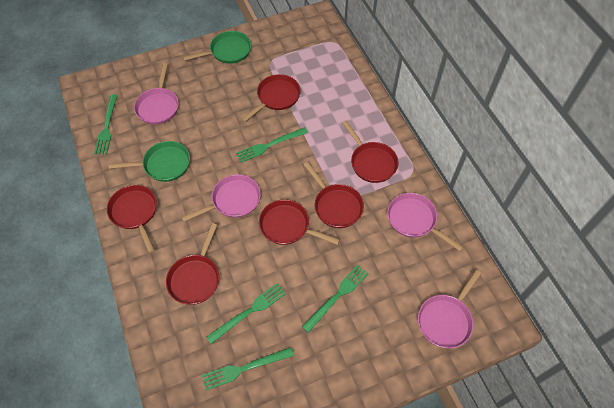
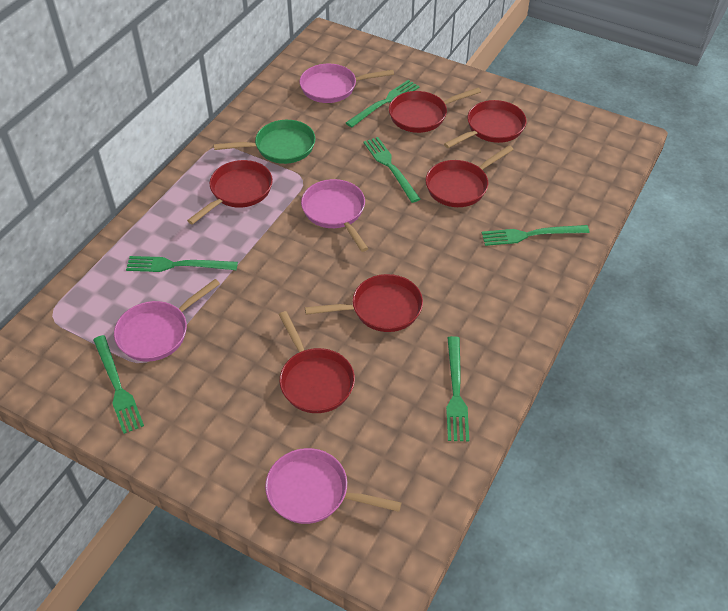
green fork: 5 -> 6
green pan: 2 -> 1

